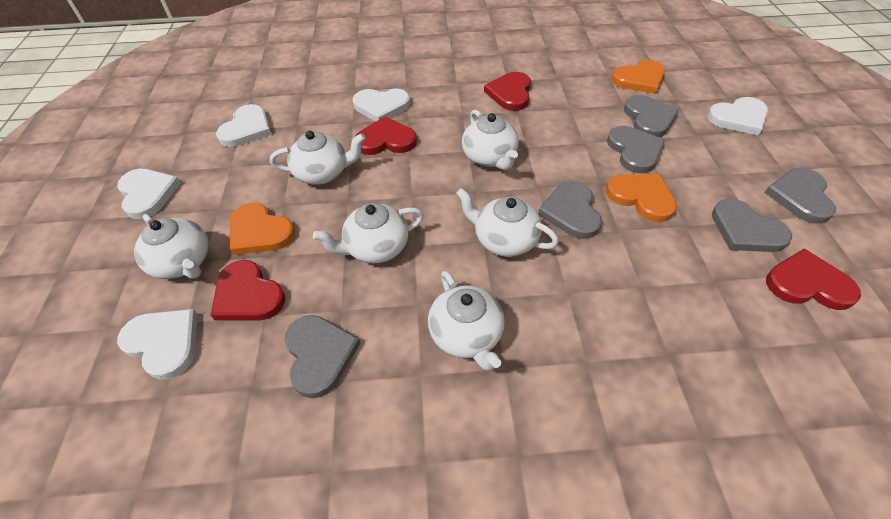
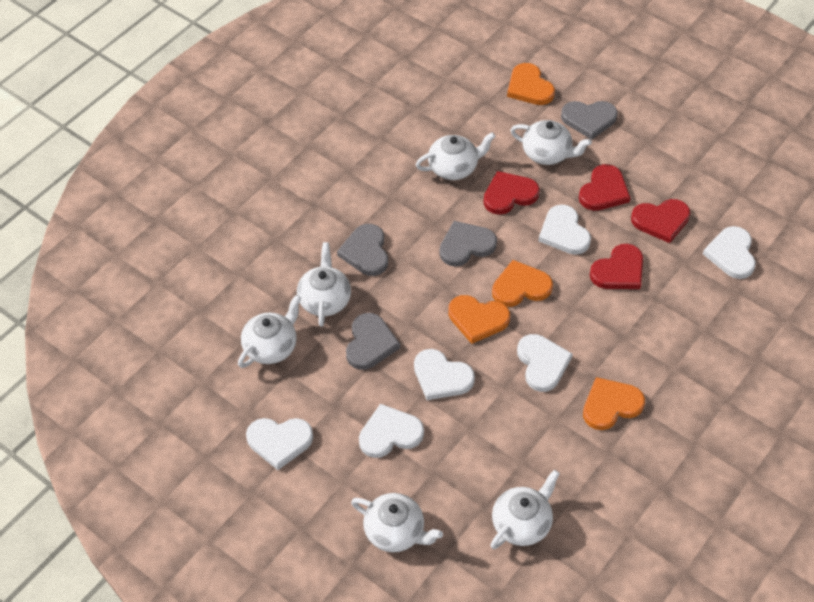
grey heart: 6 -> 4
orange heart: 3 -> 4
white heart: 5 -> 6

